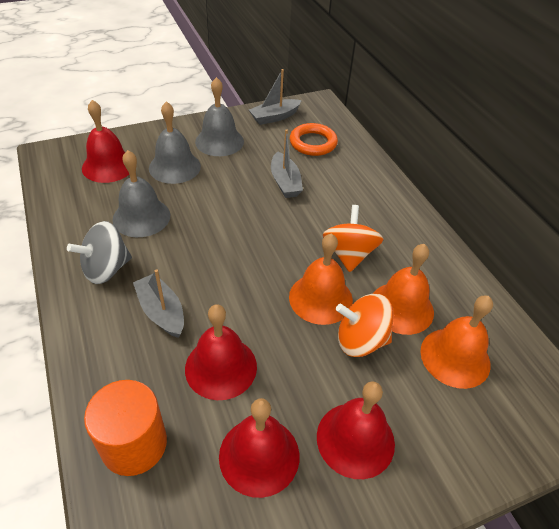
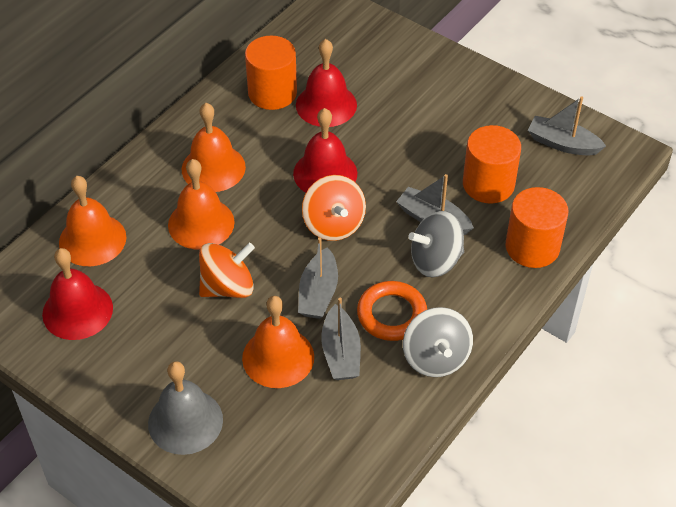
grey bell: 3 -> 1
grey boat: 3 -> 4
grey spinning top: 1 -> 2
orange bell: 3 -> 4
orange cylinder: 1 -> 3
red bell: 4 -> 3

